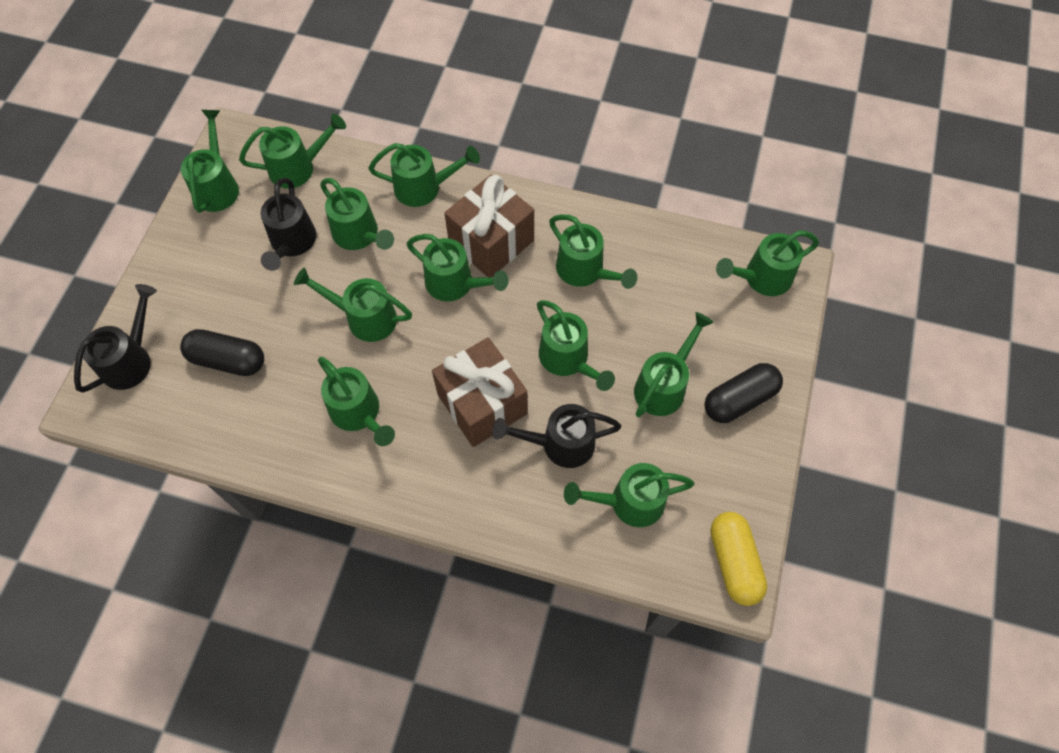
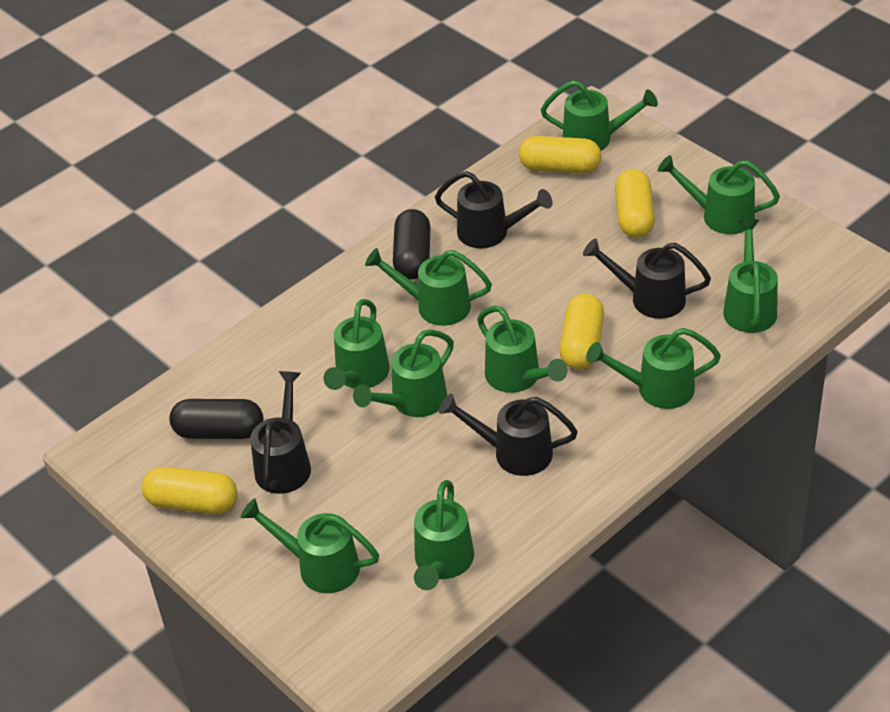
black watering can: 3 -> 4
brown gift: 2 -> 0
green watering can: 12 -> 10
yellow capsule: 1 -> 4

